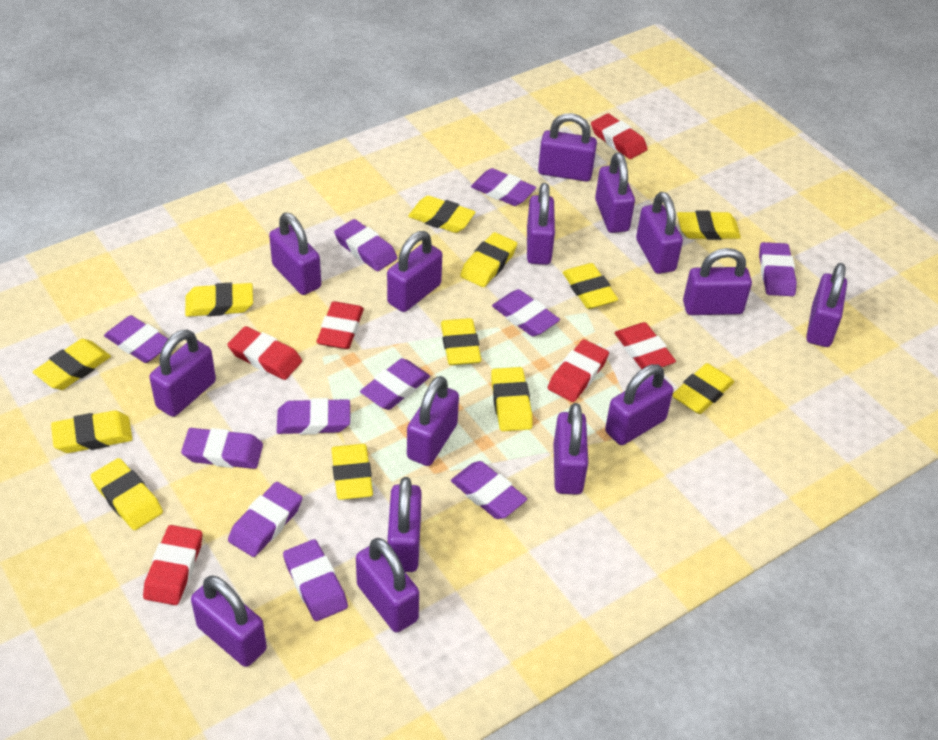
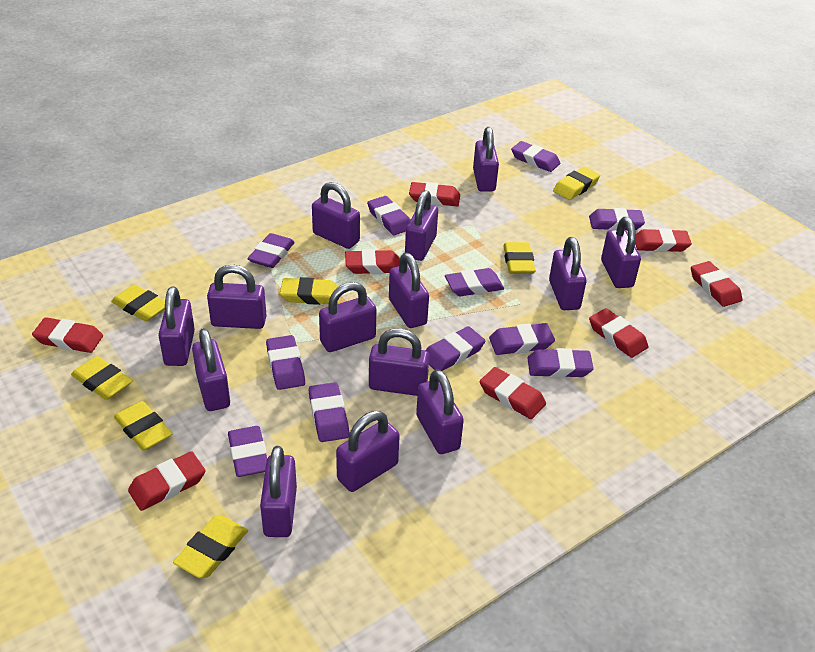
purple padlock: 15 -> 14
red eraser: 6 -> 8
yellow eraser: 12 -> 7

